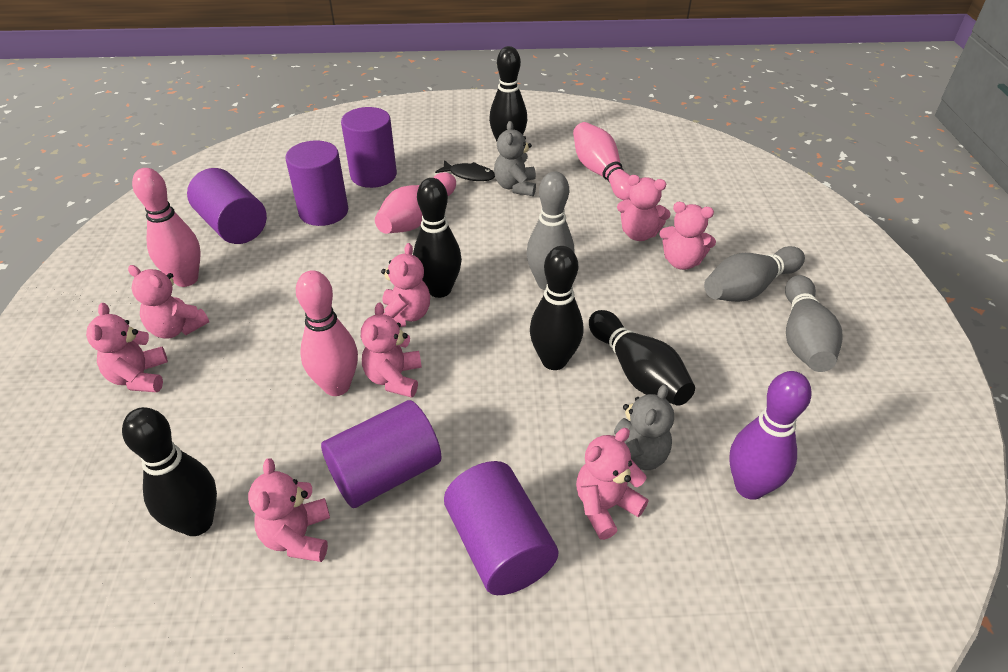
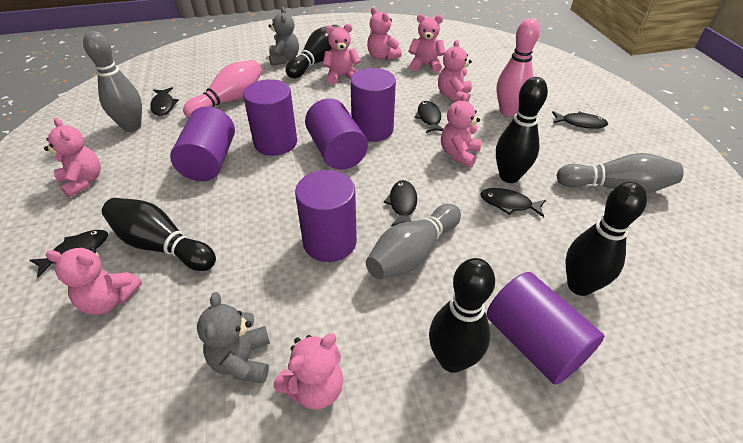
black fish: 1 -> 6
pink bowling pin: 4 -> 2
purple bowling pin: 1 -> 0
purple cylinder: 5 -> 6

